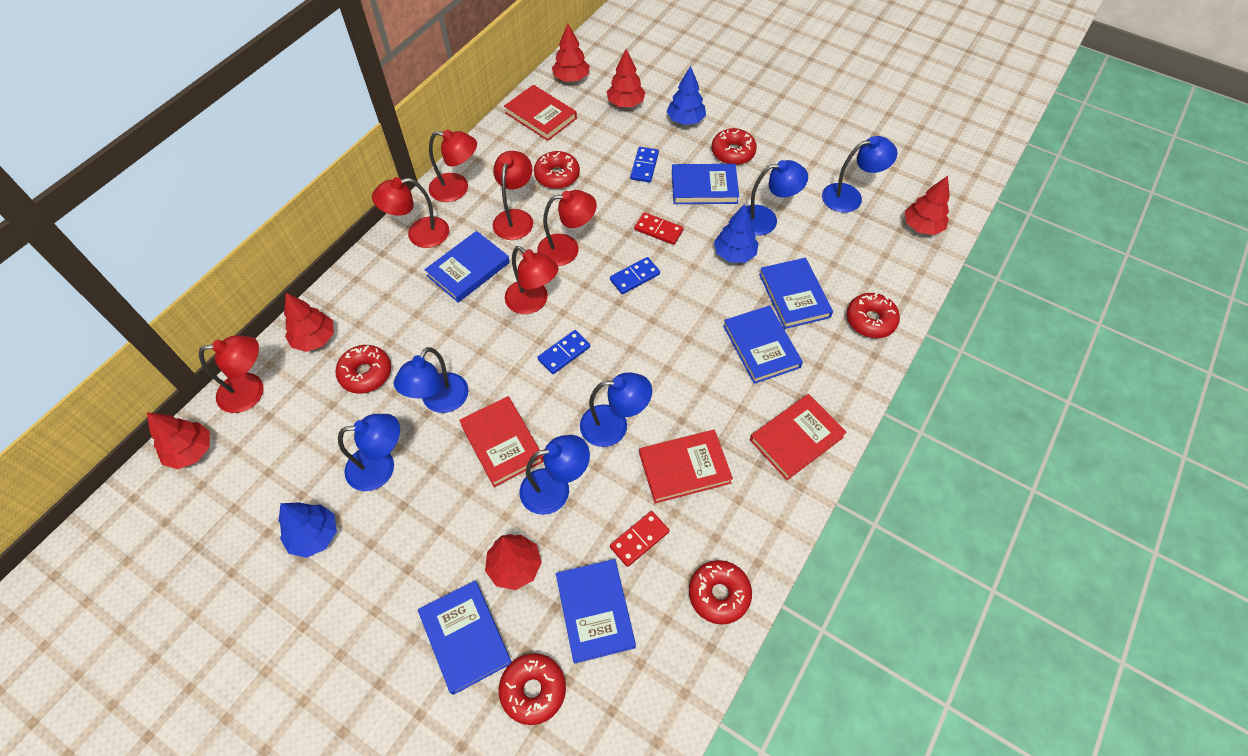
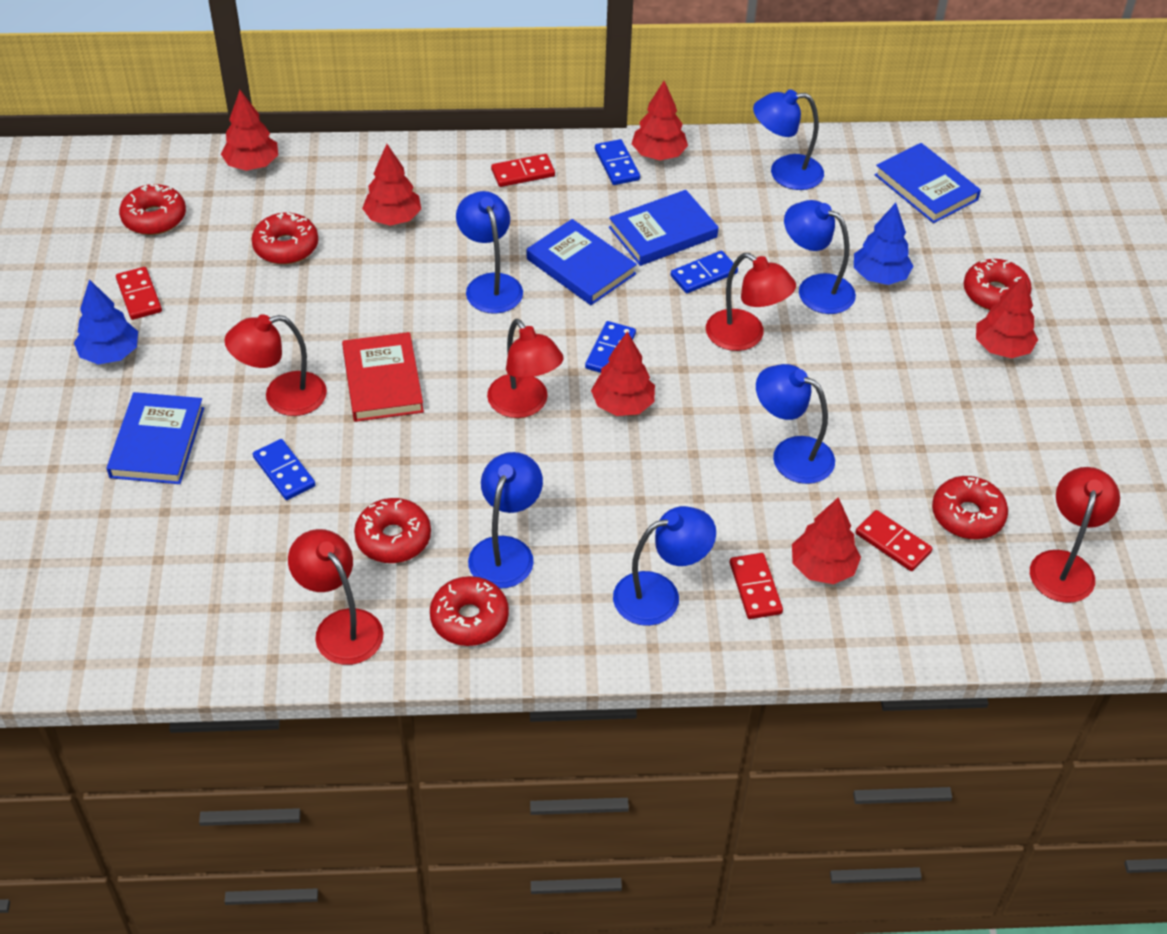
blue book: 6 -> 4
blue domino: 3 -> 4
blue tree: 3 -> 2
red book: 4 -> 1
red domino: 2 -> 4
red lamp: 6 -> 5

